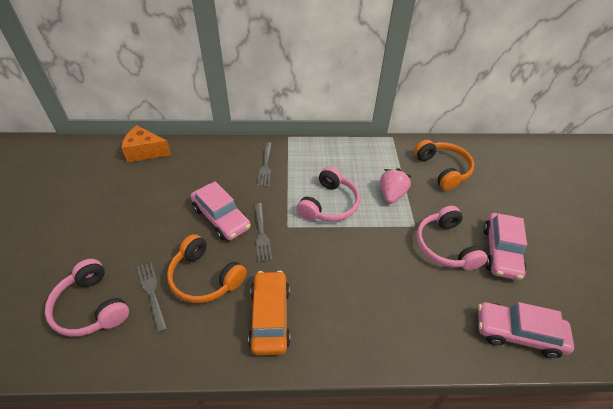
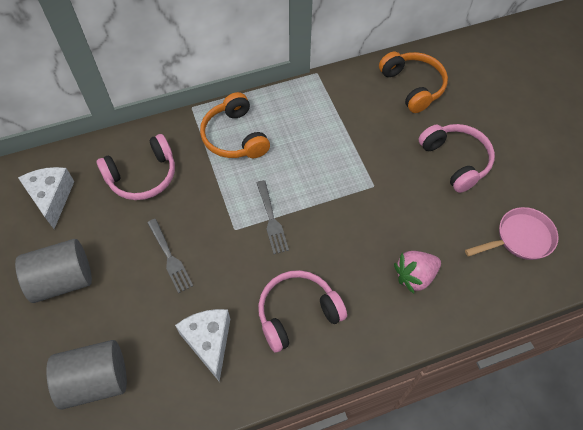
grey cylinder: 0 -> 2
grey fork: 3 -> 2
orange car: 1 -> 0
orange cheese: 1 -> 0
pink car: 3 -> 0
pink pan: 0 -> 1
white cheese: 0 -> 2

